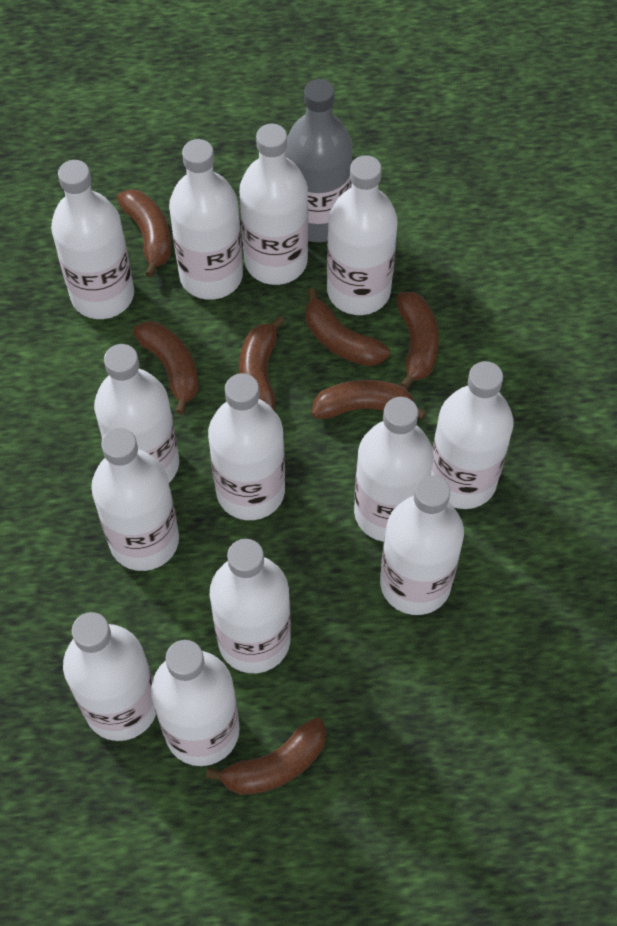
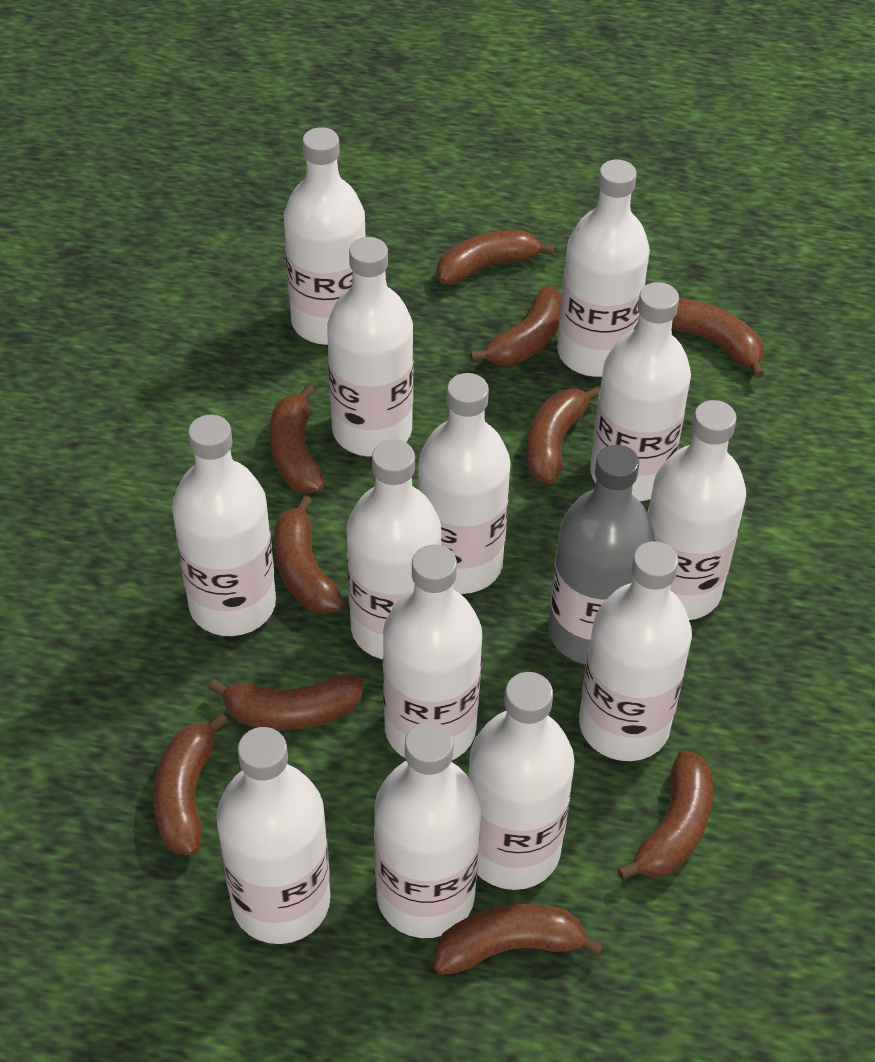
brown banana: 7 -> 10

